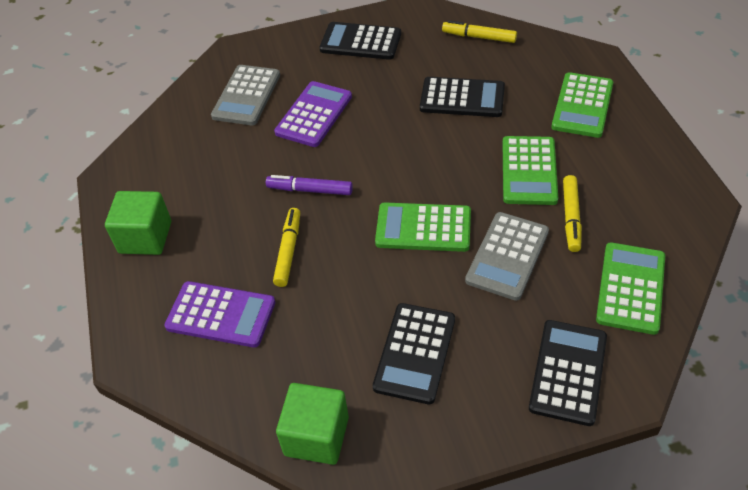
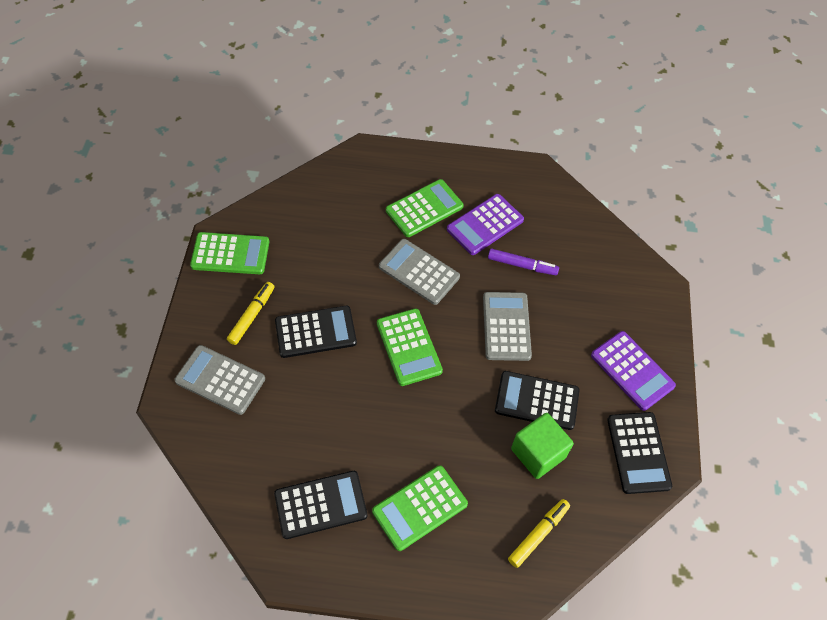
green cube: 2 -> 1
grey calculator: 2 -> 3
yellow marker: 3 -> 2

